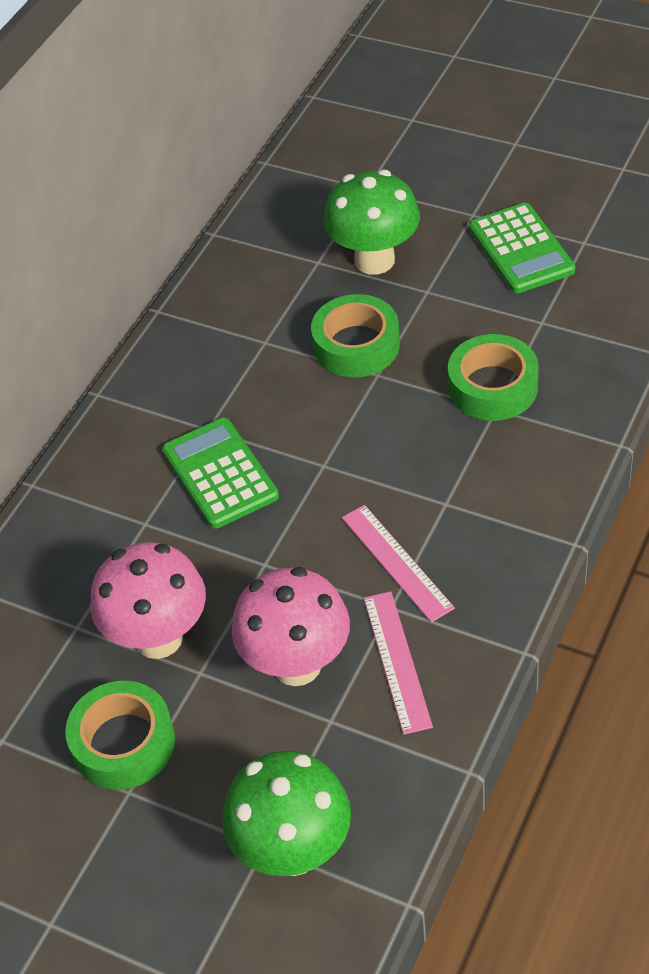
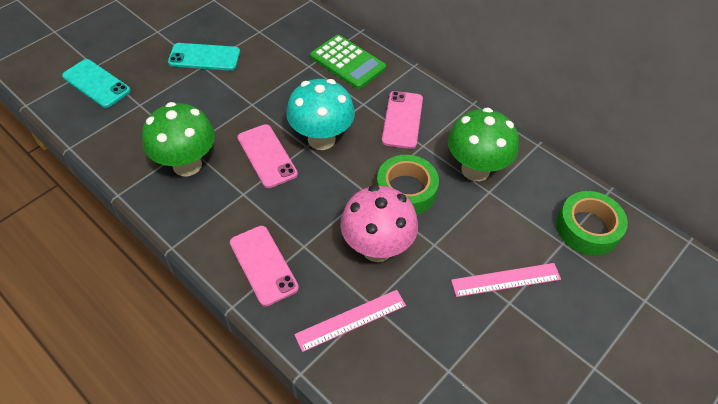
green calculator: 2 -> 1
green tape: 3 -> 2
pink mushroom: 2 -> 1
pink phone: 0 -> 3
turquoise mushroom: 0 -> 1
turquoise phone: 0 -> 2

